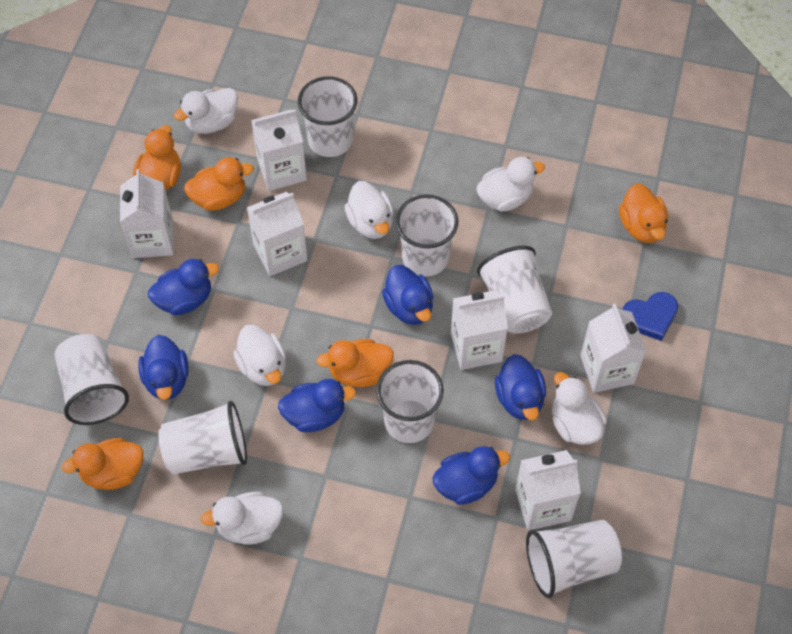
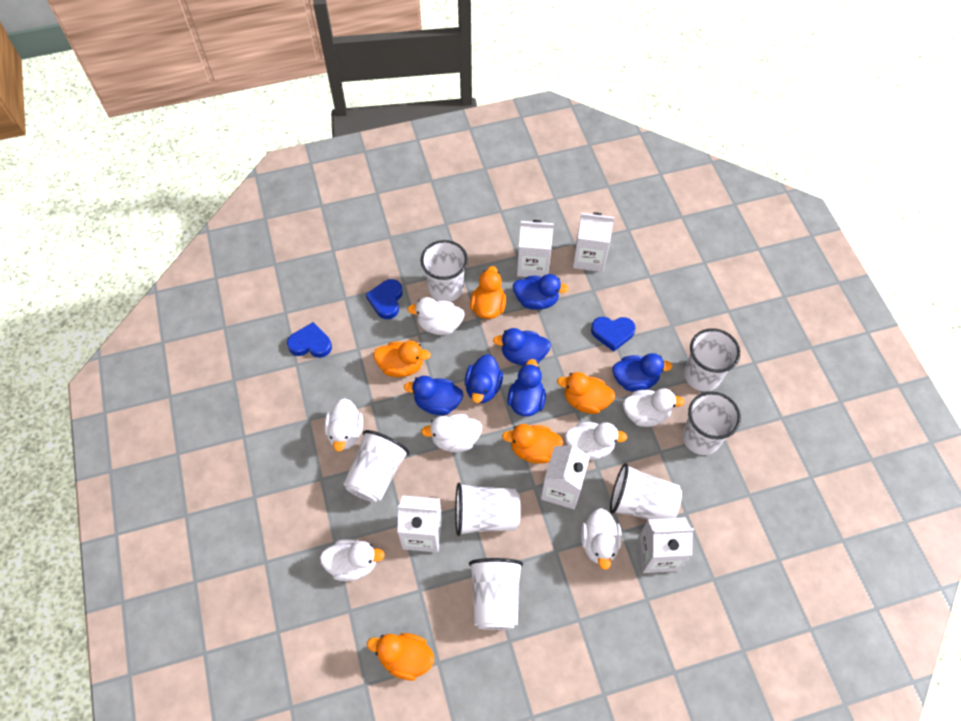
blue heart: 1 -> 3
white carton: 6 -> 5
white duck: 6 -> 7

